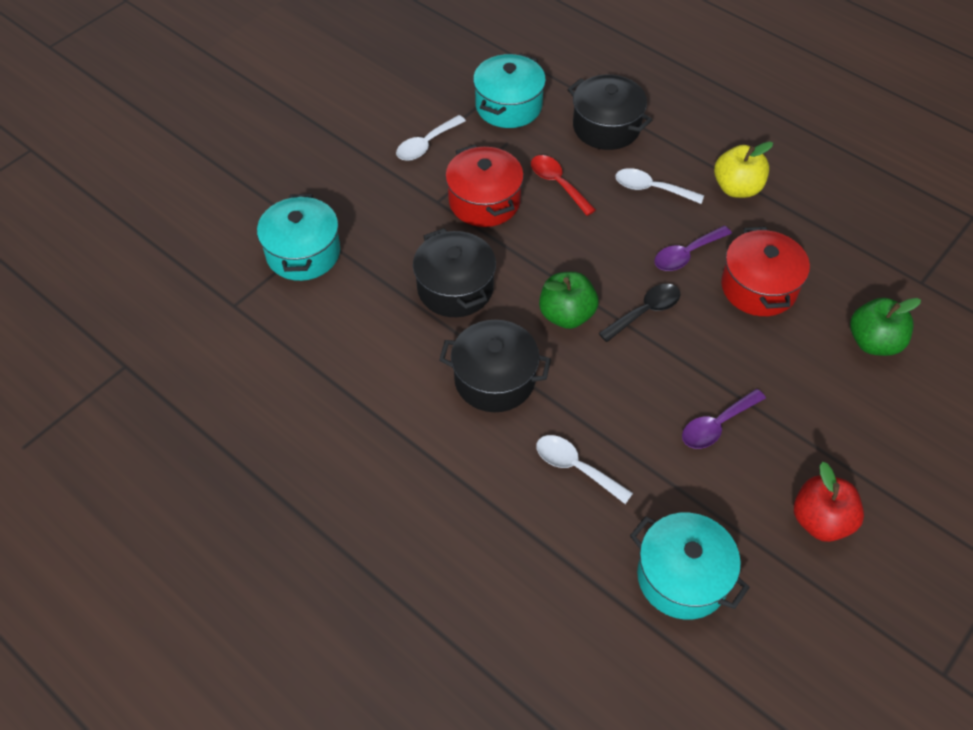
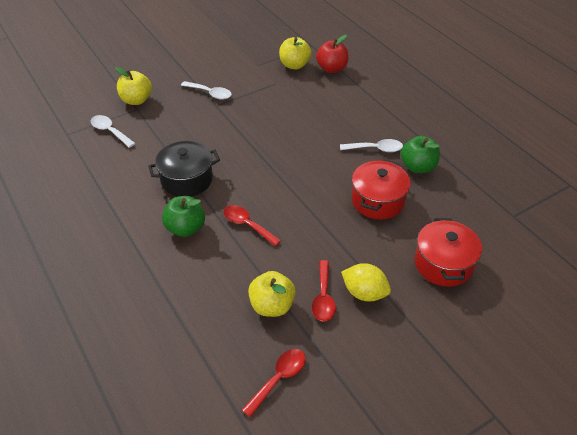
black pot: 3 -> 1
black spoon: 1 -> 0
purple spoon: 2 -> 0
red spoon: 1 -> 3
turquoise pot: 3 -> 0
yellow apple: 1 -> 3
yellow lemon: 0 -> 1

